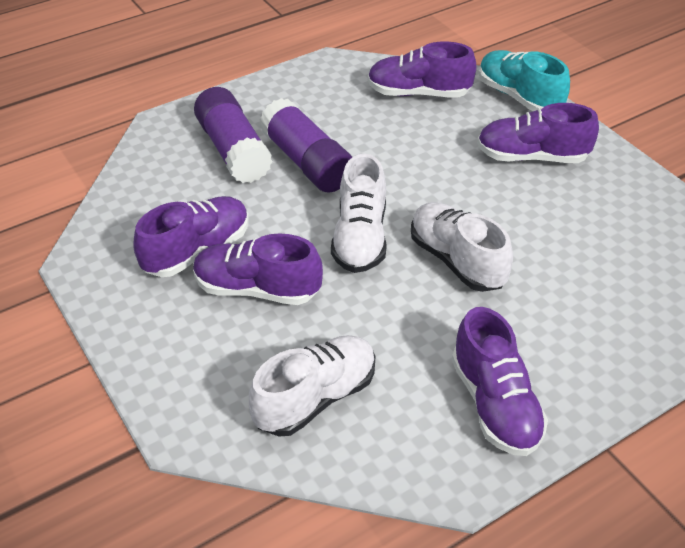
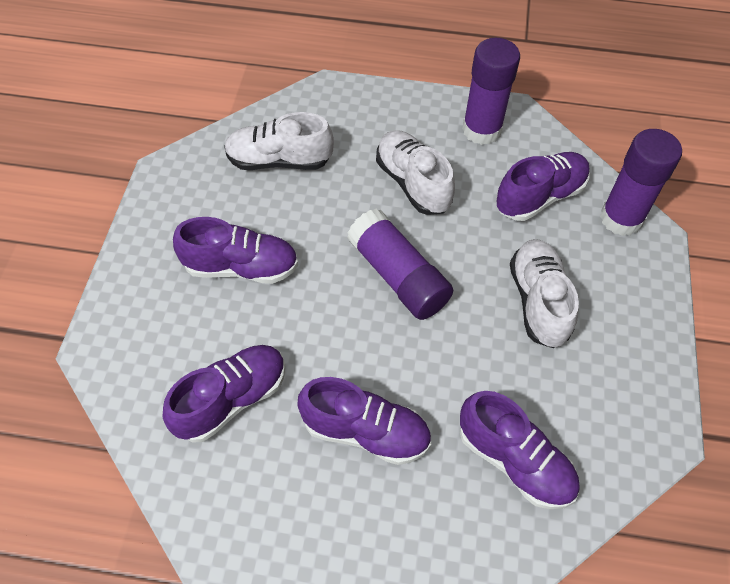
purple glue stick: 2 -> 3
turquoise shoe: 1 -> 0

